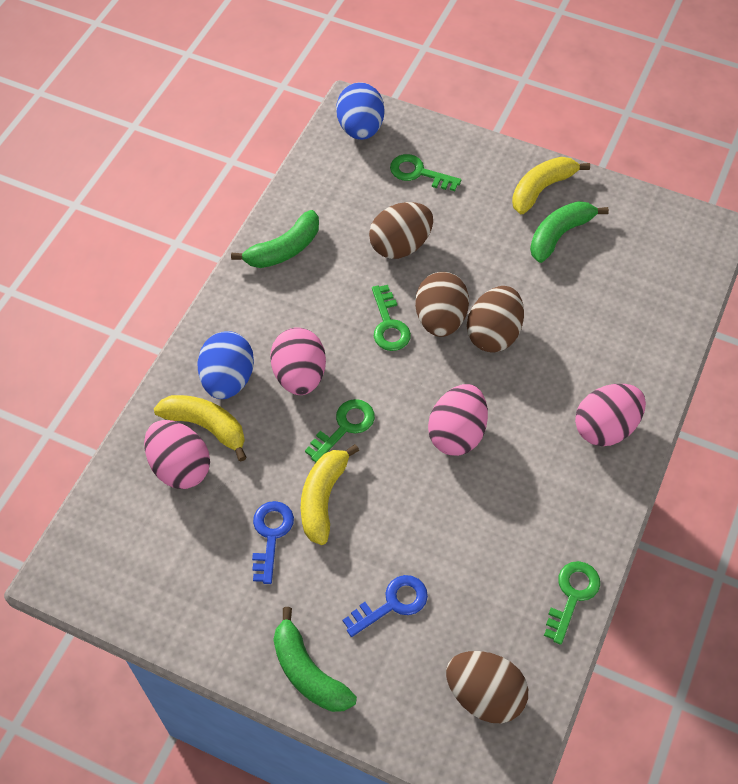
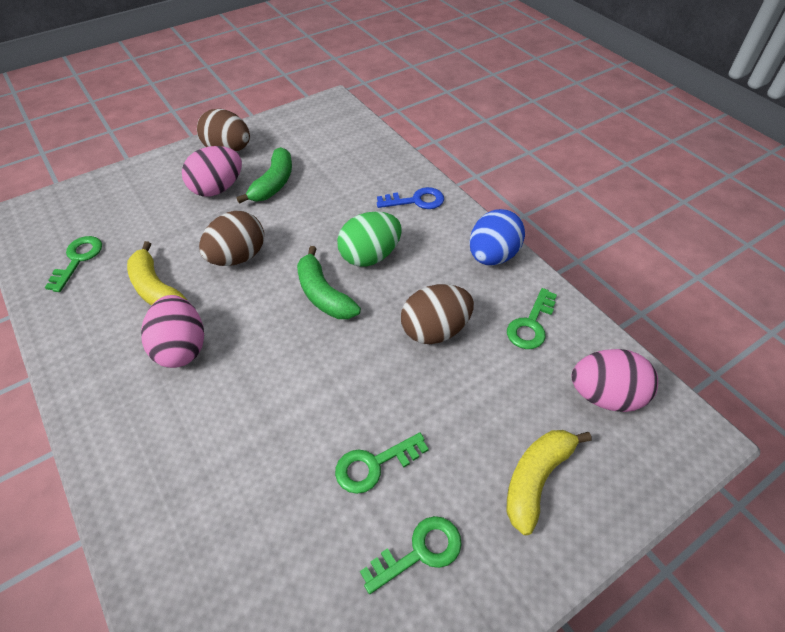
blue egg: 2 -> 1
blue key: 2 -> 1
brown egg: 4 -> 3
green banana: 3 -> 2
green egg: 0 -> 1
pink egg: 4 -> 3
yellow banana: 3 -> 2

